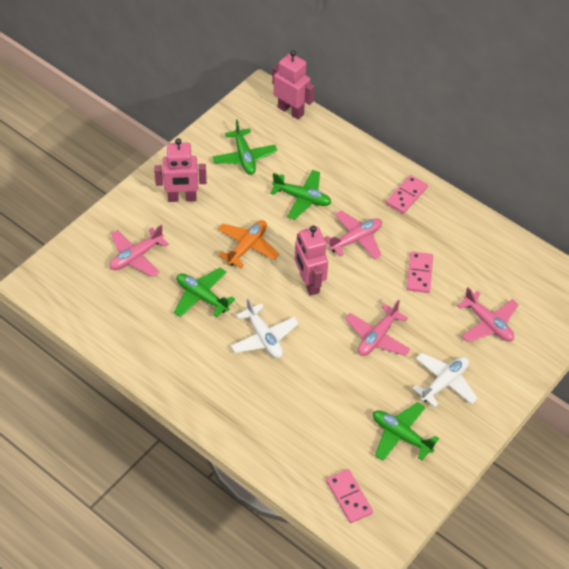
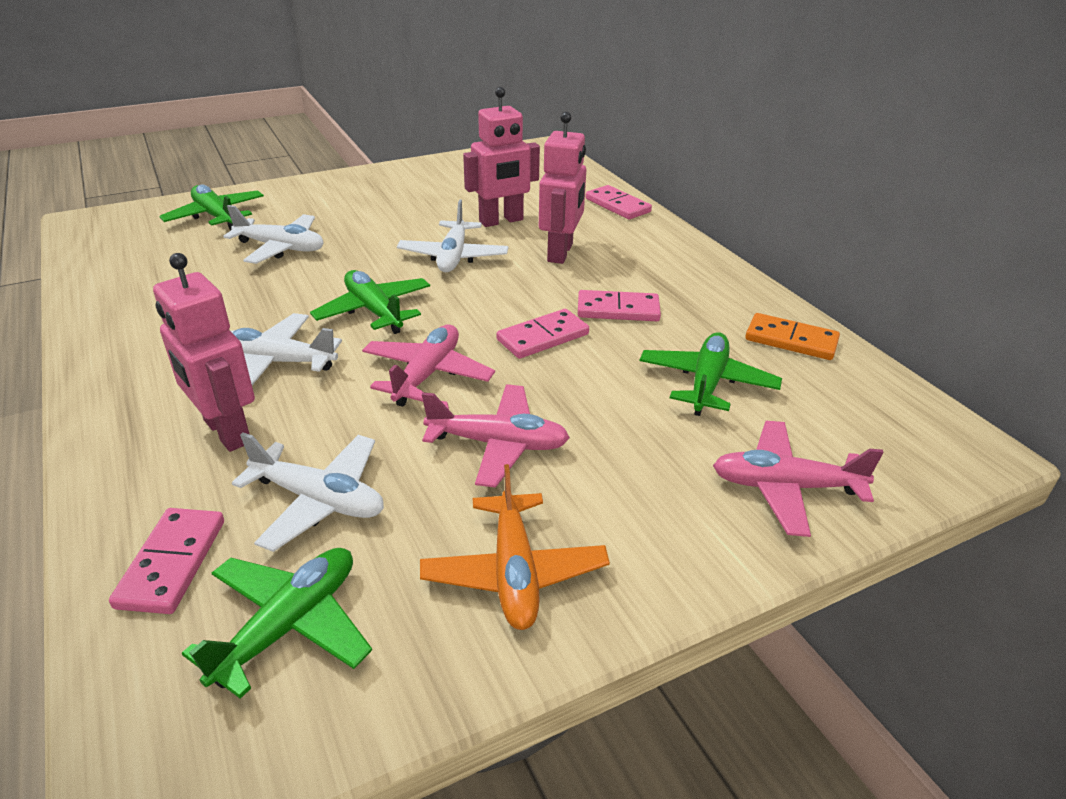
orange domino: 0 -> 1
pink domino: 3 -> 4
pink plane: 4 -> 3
white plane: 2 -> 4

